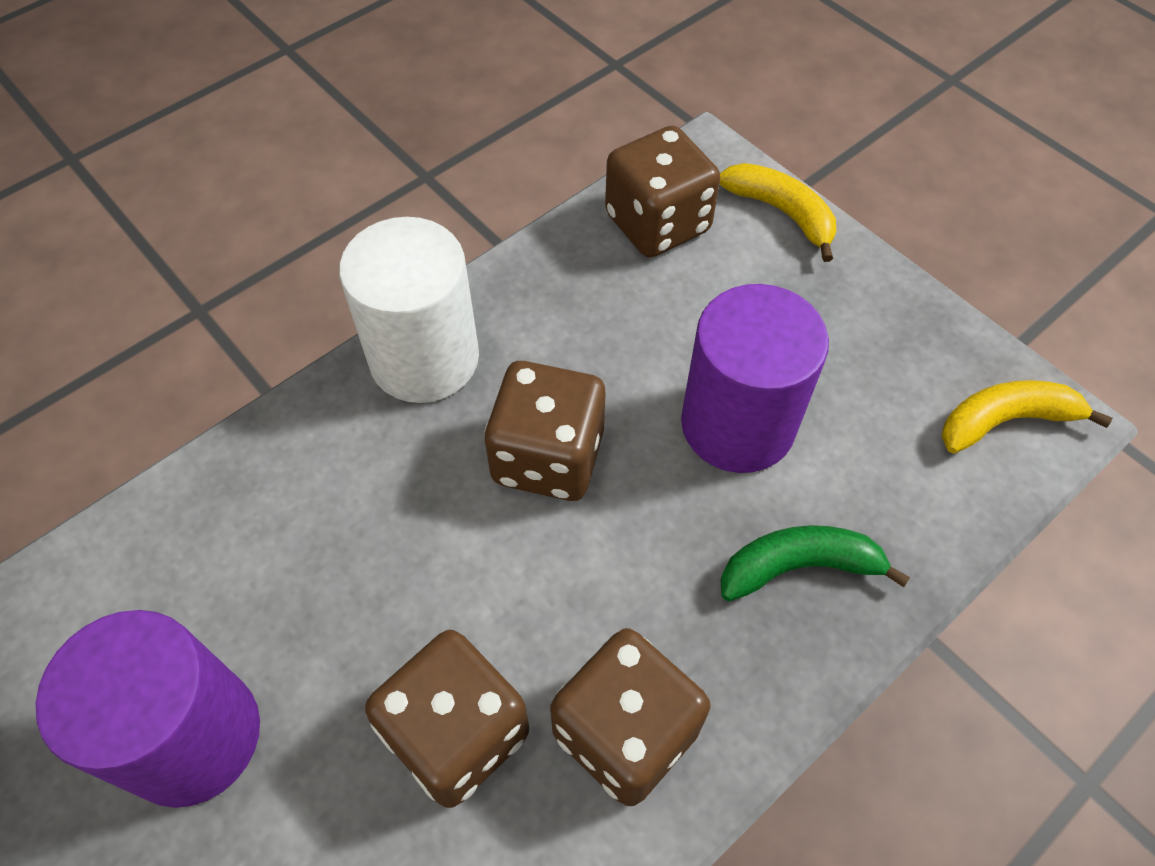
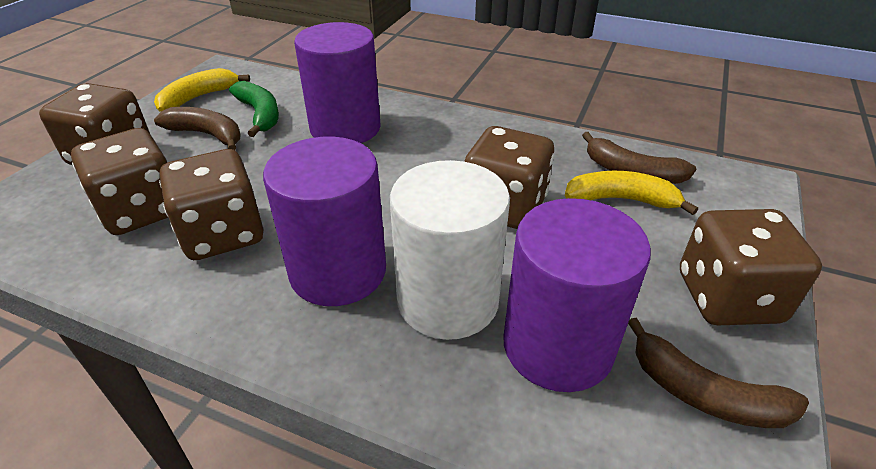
brown banana: 0 -> 3
brown dice: 4 -> 5
purple cylinder: 2 -> 3

